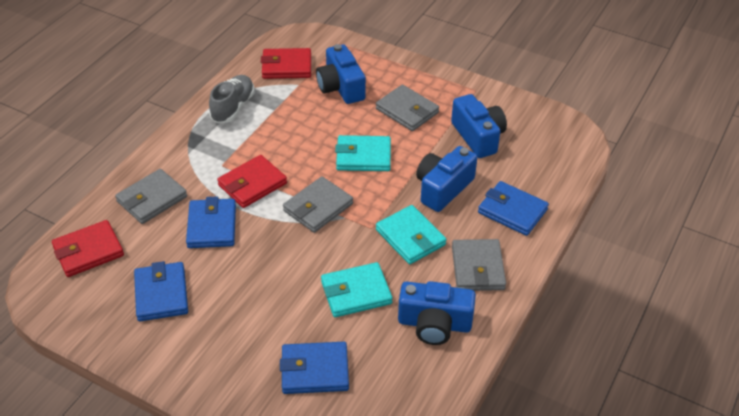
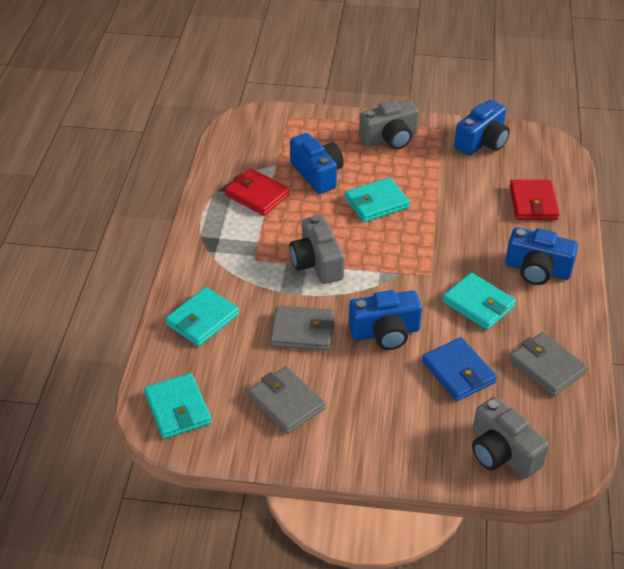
blue wallet: 4 -> 1
grey camera: 0 -> 3
grey shoe: 1 -> 0
grey wallet: 4 -> 3
red wallet: 3 -> 2
turquoise wallet: 3 -> 4

